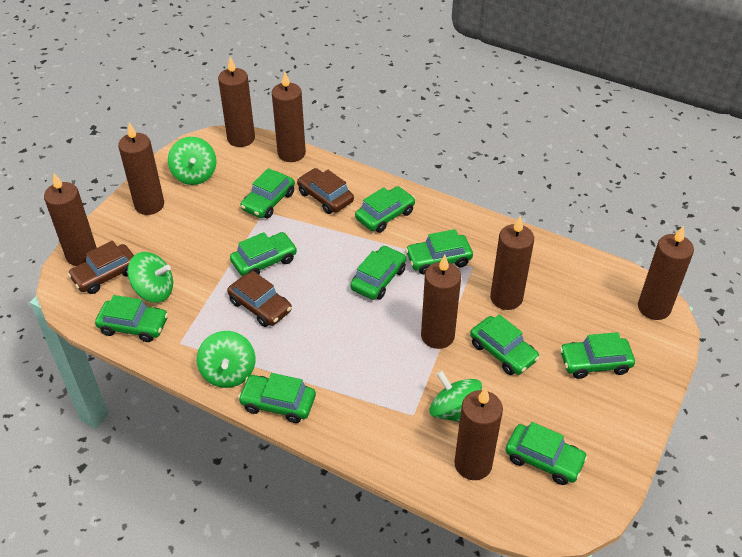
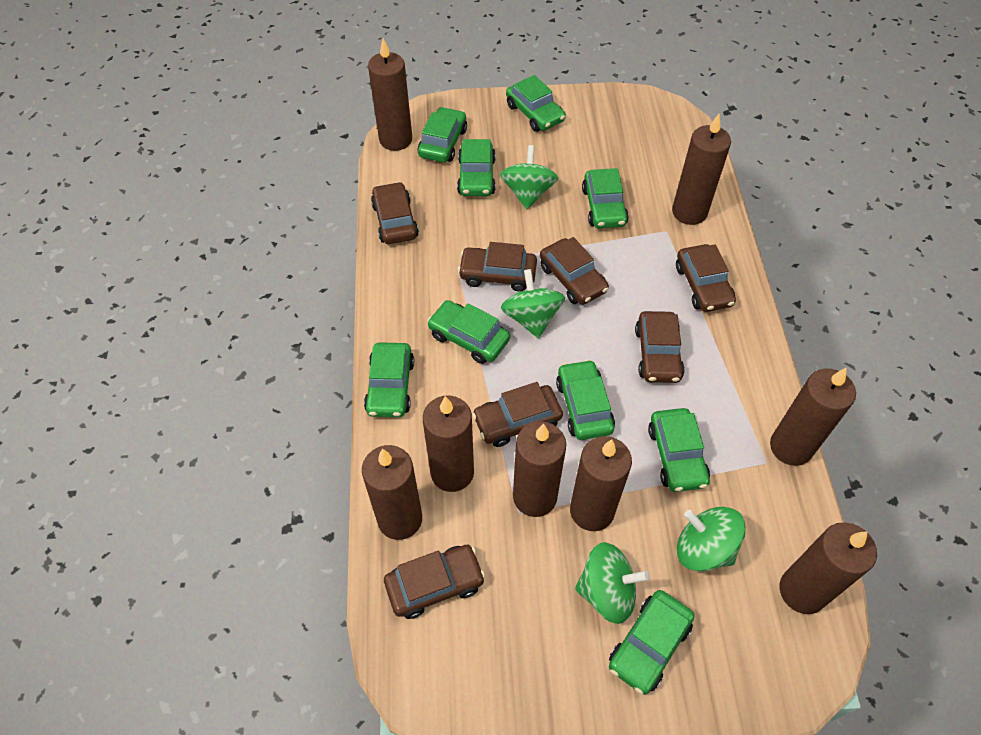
brown car: 3 -> 7
green car: 10 -> 9

